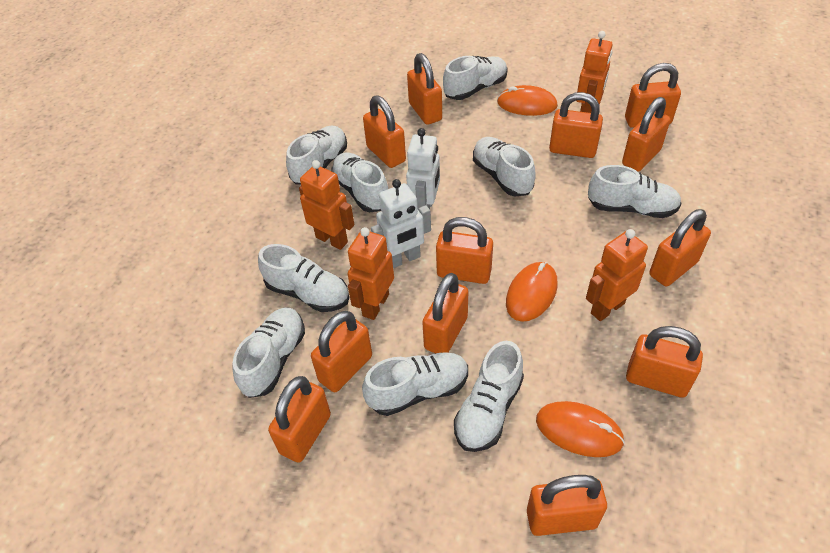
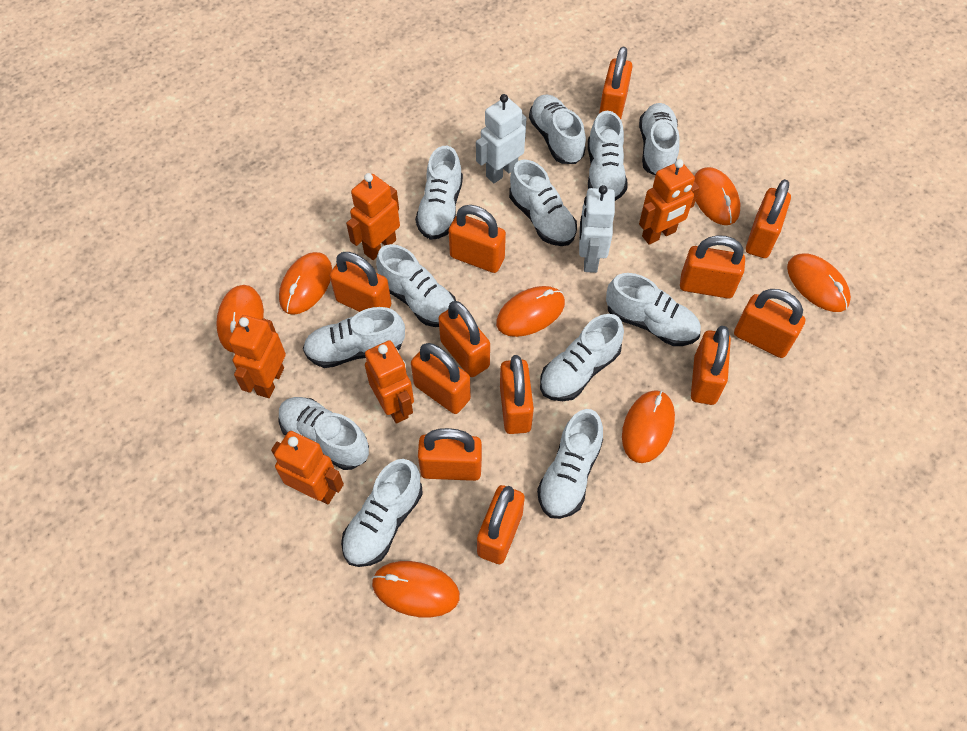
orange mouse: 3 -> 7
orange robot: 4 -> 5
white shoe: 9 -> 12

